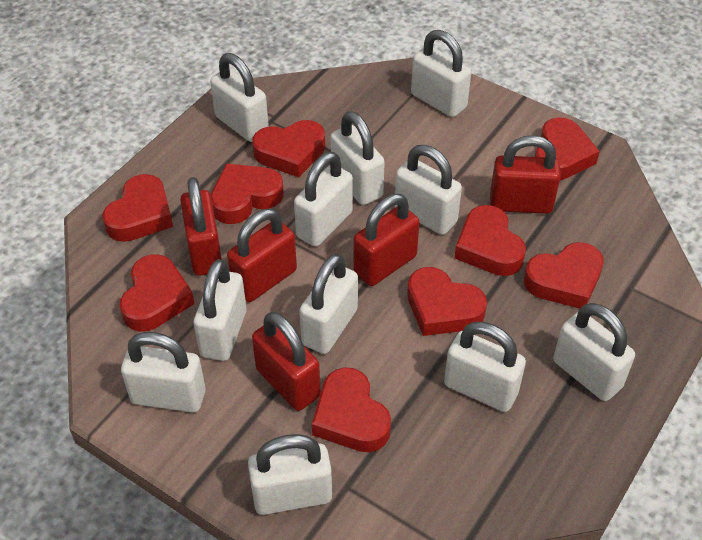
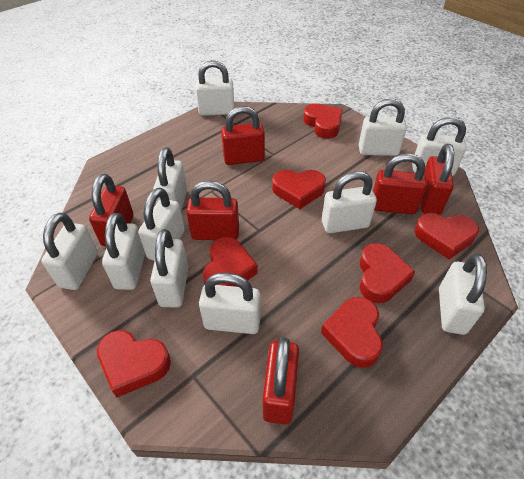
red heart: 9 -> 7
red padlock: 5 -> 6

